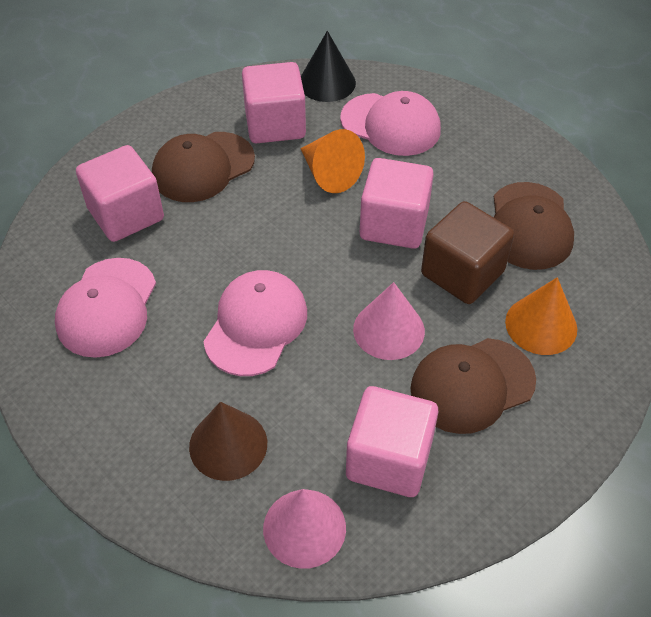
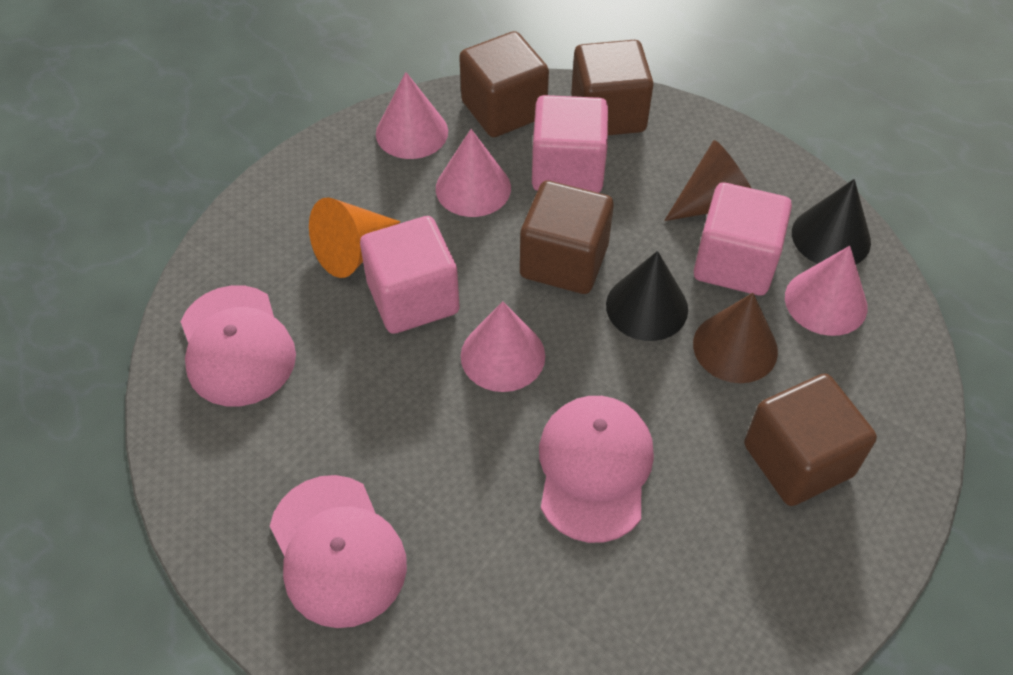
black cone: 1 -> 2
brown cap: 3 -> 0
brown cone: 1 -> 2
brown cube: 1 -> 4
orange cone: 2 -> 1
pink cone: 2 -> 4
pink cube: 4 -> 3

